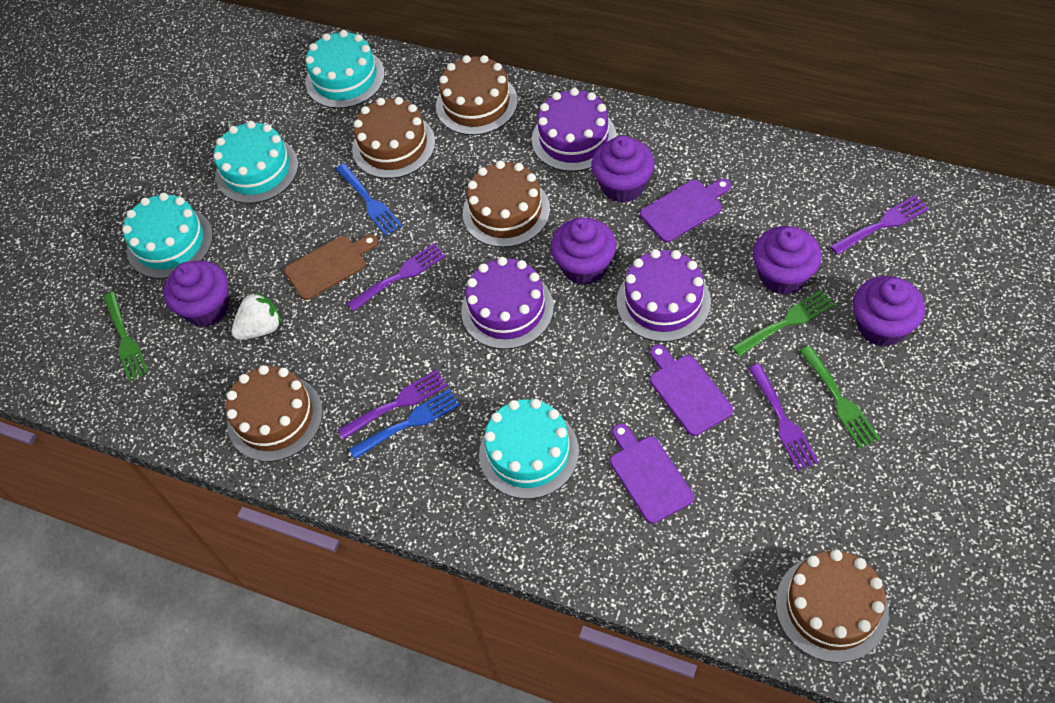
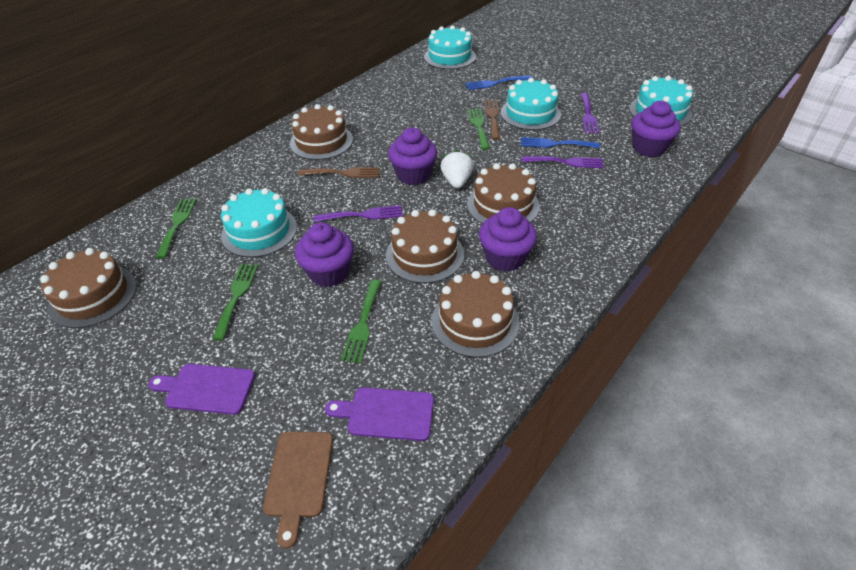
brown fork: 0 -> 2
green fork: 3 -> 4
purple cake: 3 -> 0
purple cupcake: 5 -> 4
purple cutting board: 3 -> 2
purple fork: 4 -> 3

